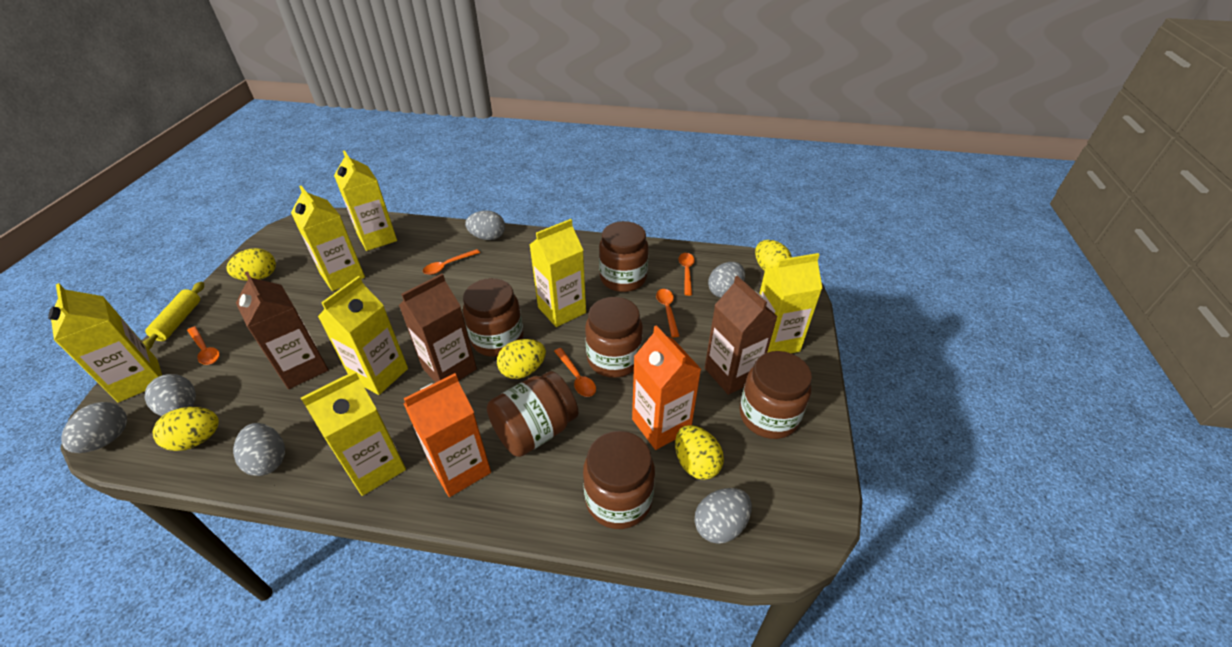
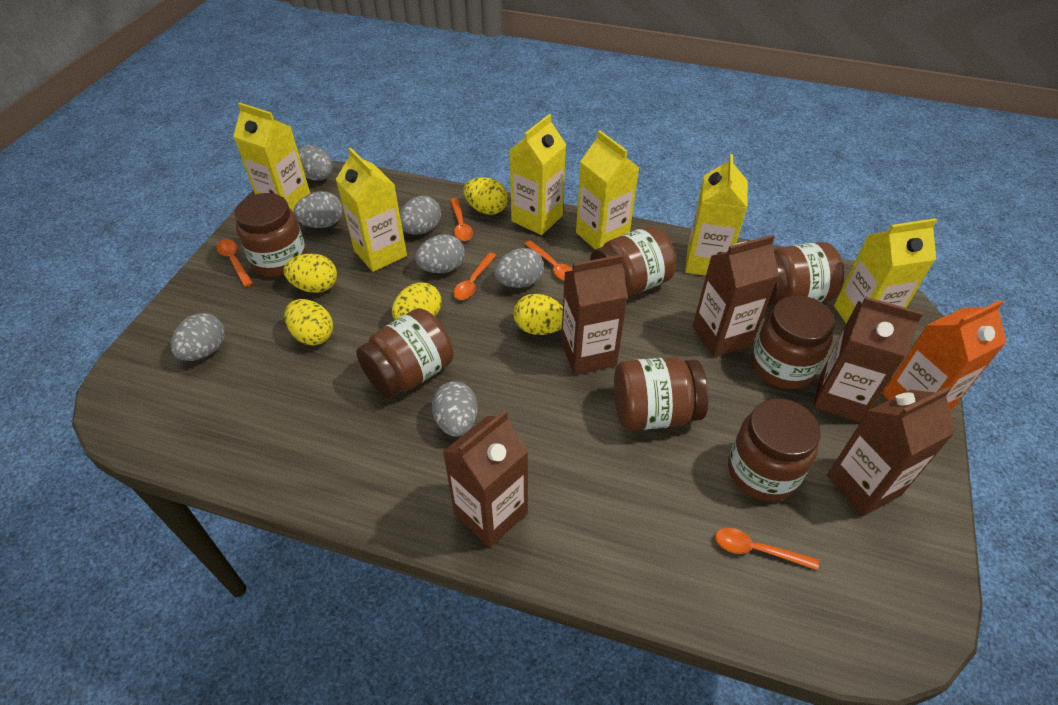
brown carton: 3 -> 5
brown jar: 6 -> 7
grey egg: 6 -> 7
orange carton: 2 -> 1
yellow carton: 7 -> 6
yellow rolling pin: 1 -> 0

